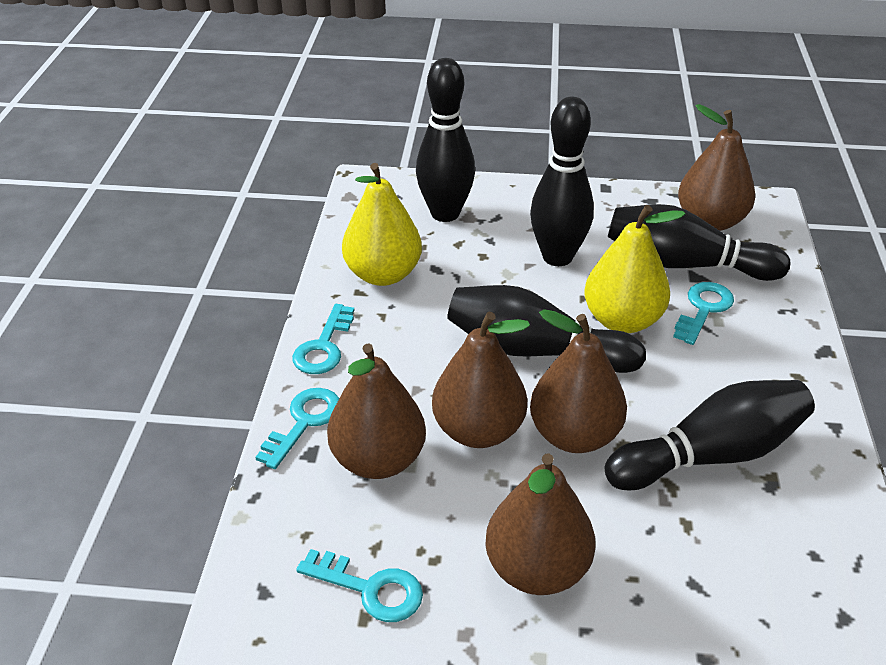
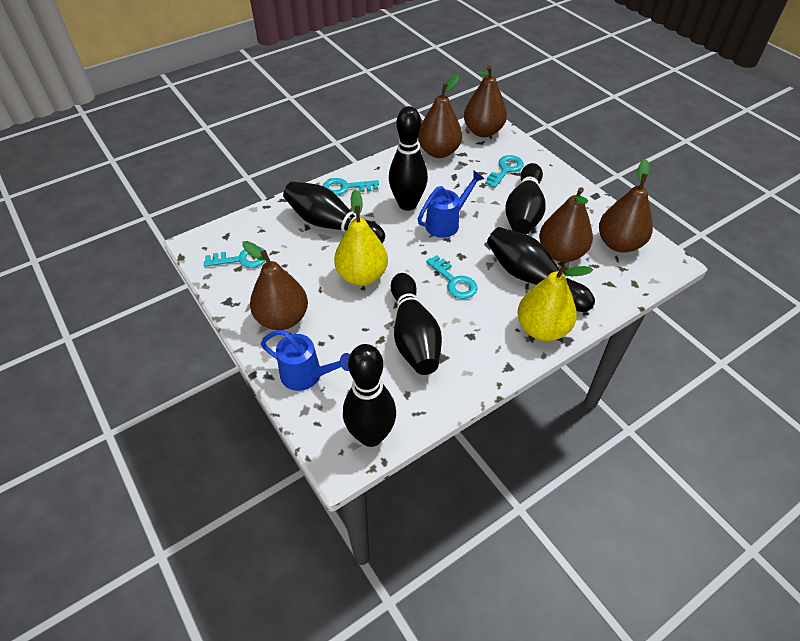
black bowling pin: 5 -> 6
blue watering can: 0 -> 2

